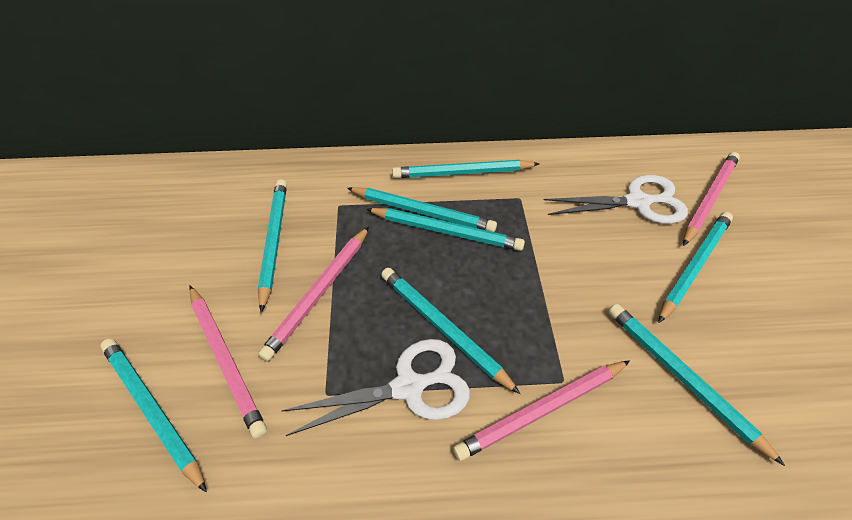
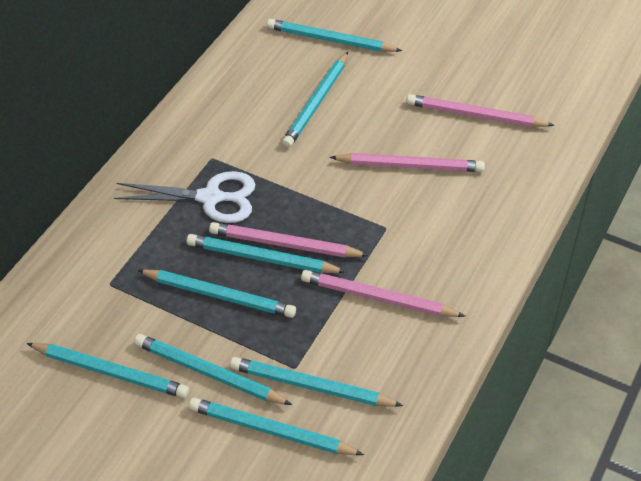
white scissors: 2 -> 1

